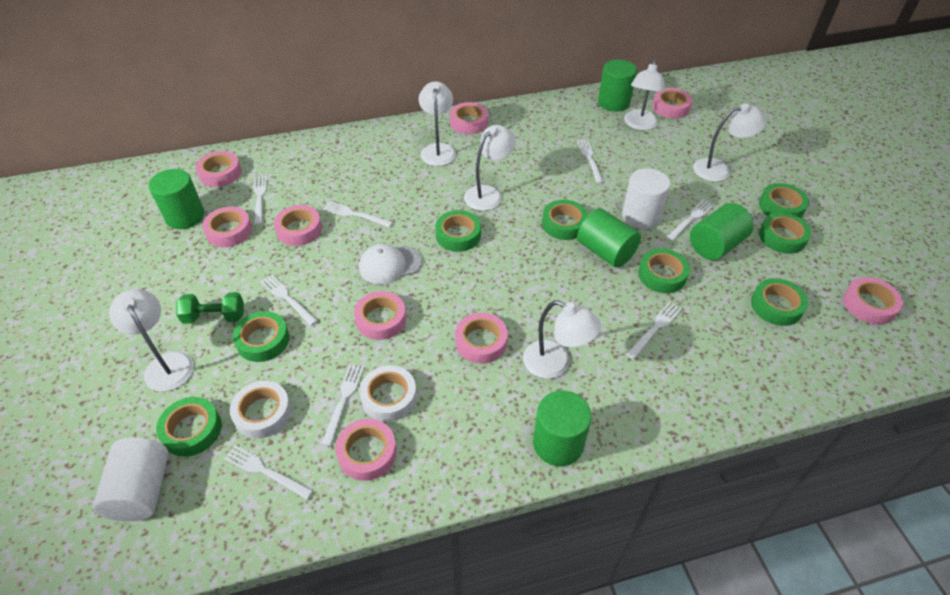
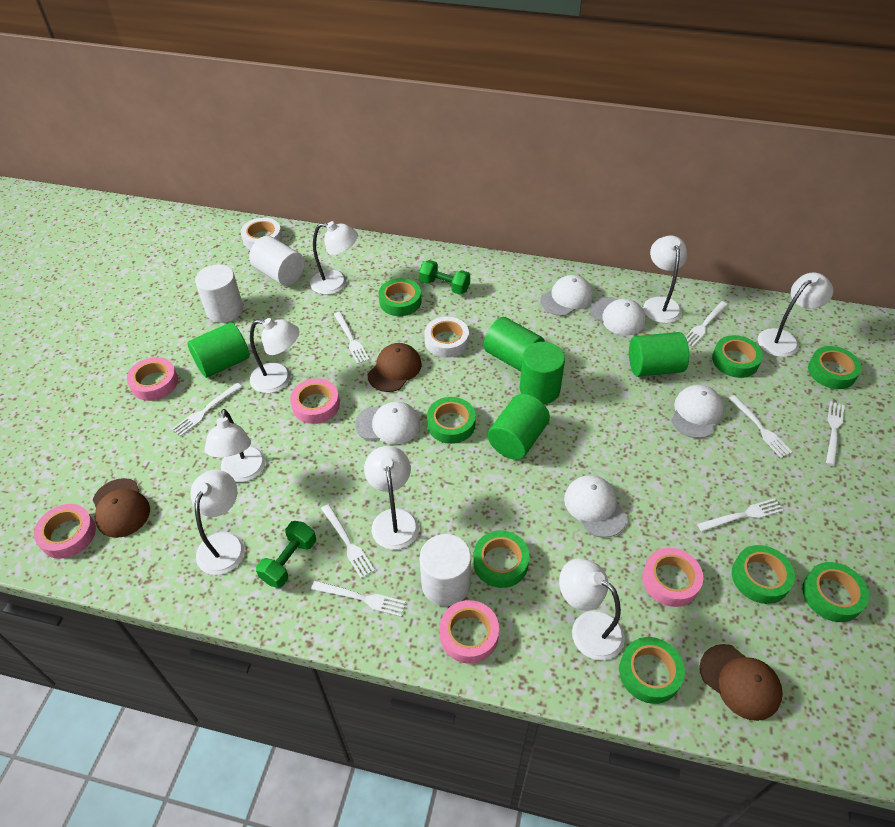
brown cap: 0 -> 3
green dumbbell: 1 -> 2
pink tape: 9 -> 5
white cap: 1 -> 5
white cylinder: 2 -> 3
white lamp: 6 -> 8

